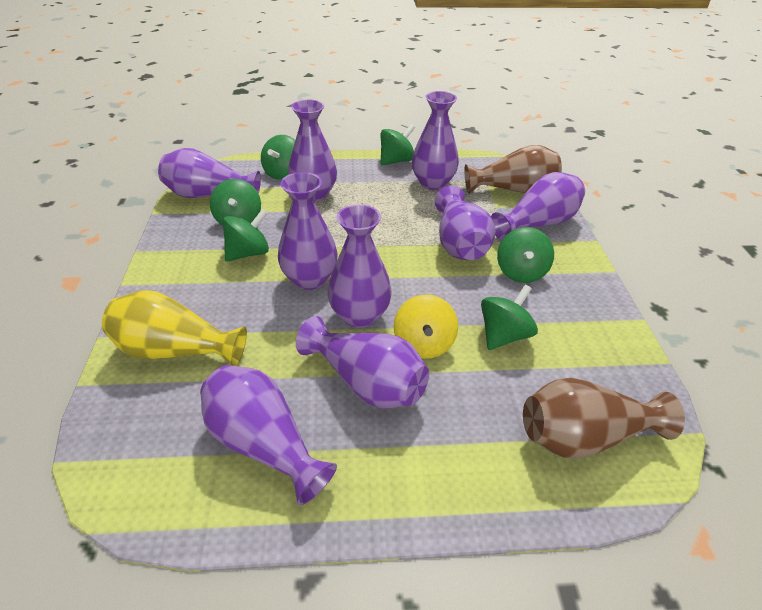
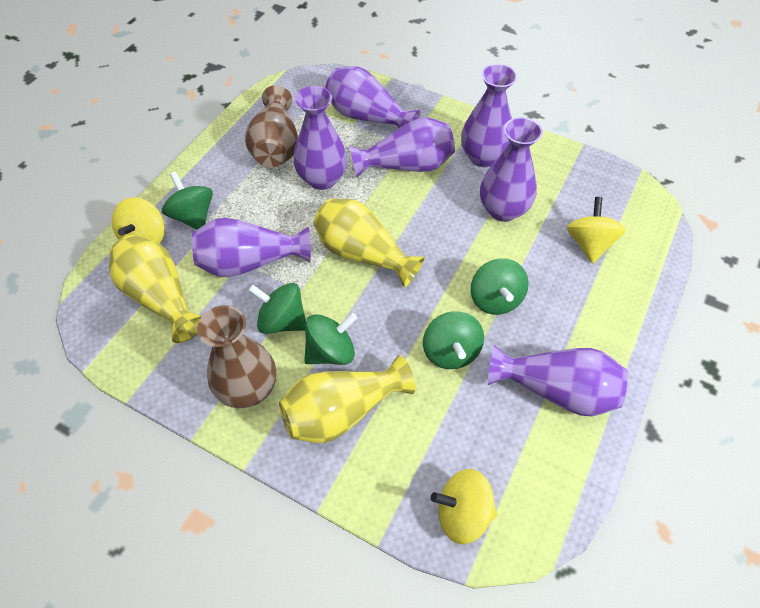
green spinning top: 6 -> 5
purple vase: 9 -> 7
yellow spinning top: 1 -> 3
yellow vase: 1 -> 3

